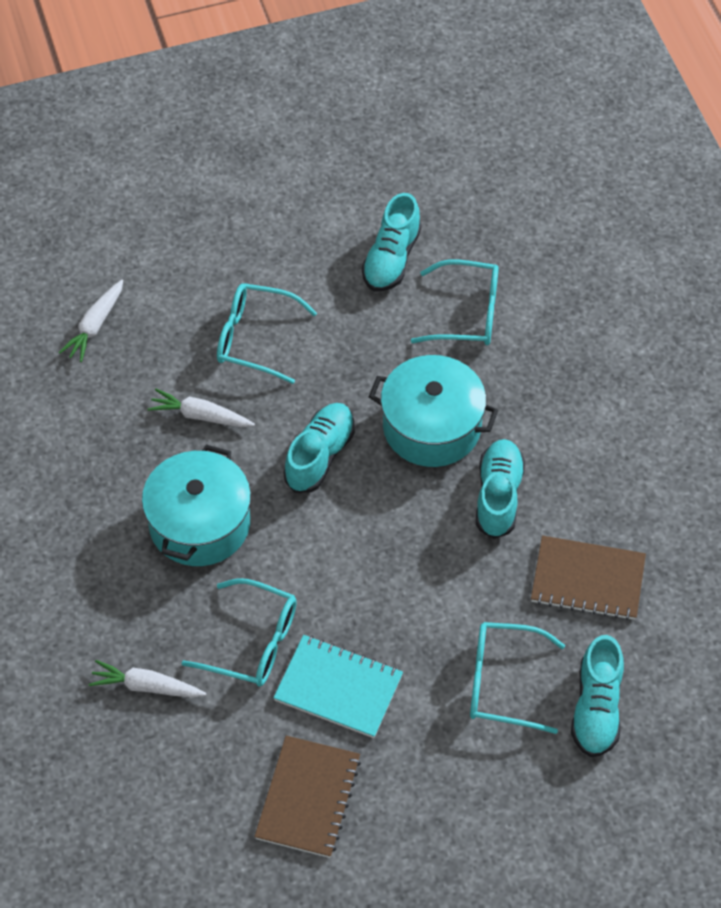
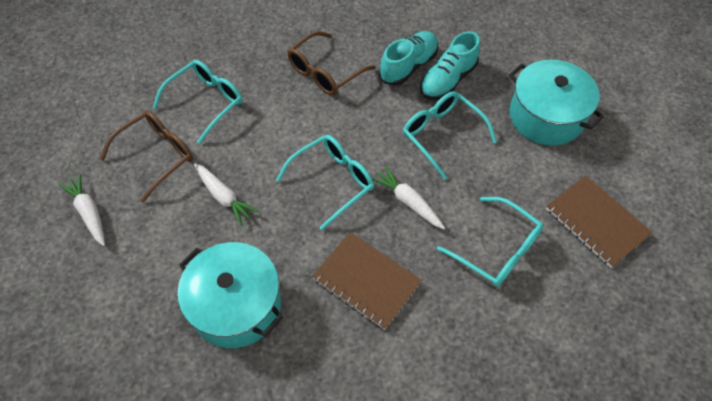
brown glasses: 0 -> 2
turquoise notebook: 1 -> 0
turquoise shoe: 4 -> 2

